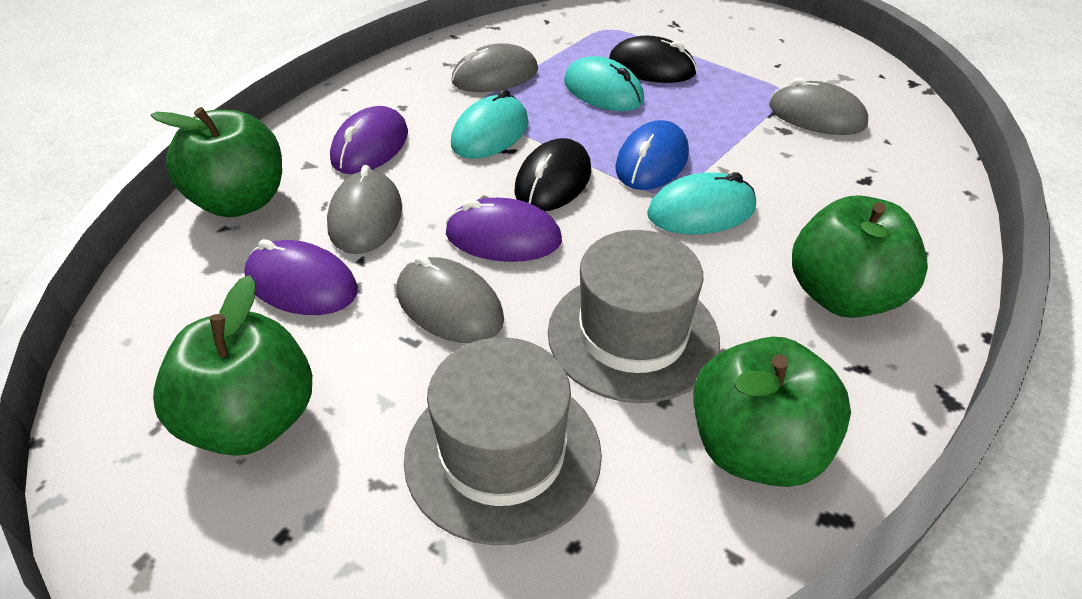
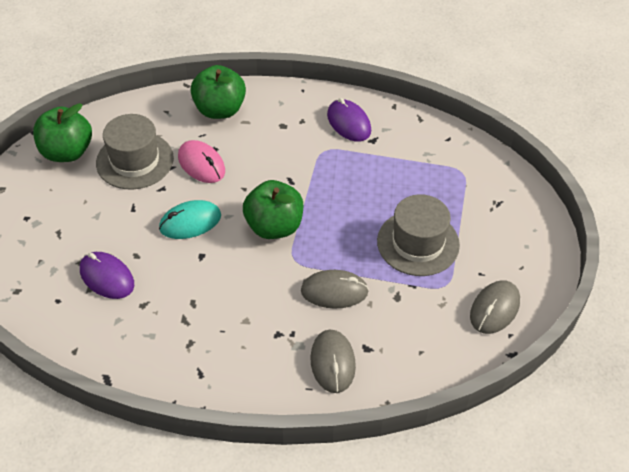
black mouse: 2 -> 0
blue mouse: 1 -> 0
green apple: 4 -> 3
grey mouse: 4 -> 3
pink mouse: 0 -> 1
purple mouse: 3 -> 2
turquoise mouse: 3 -> 1

